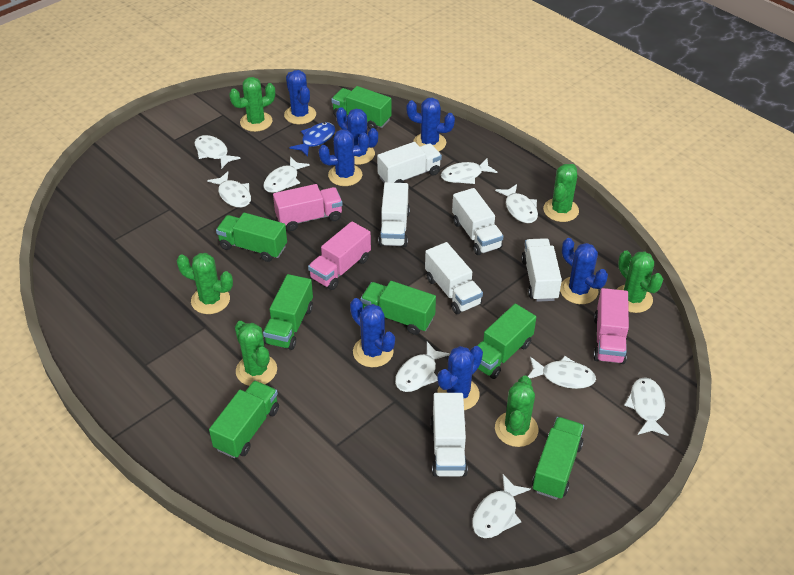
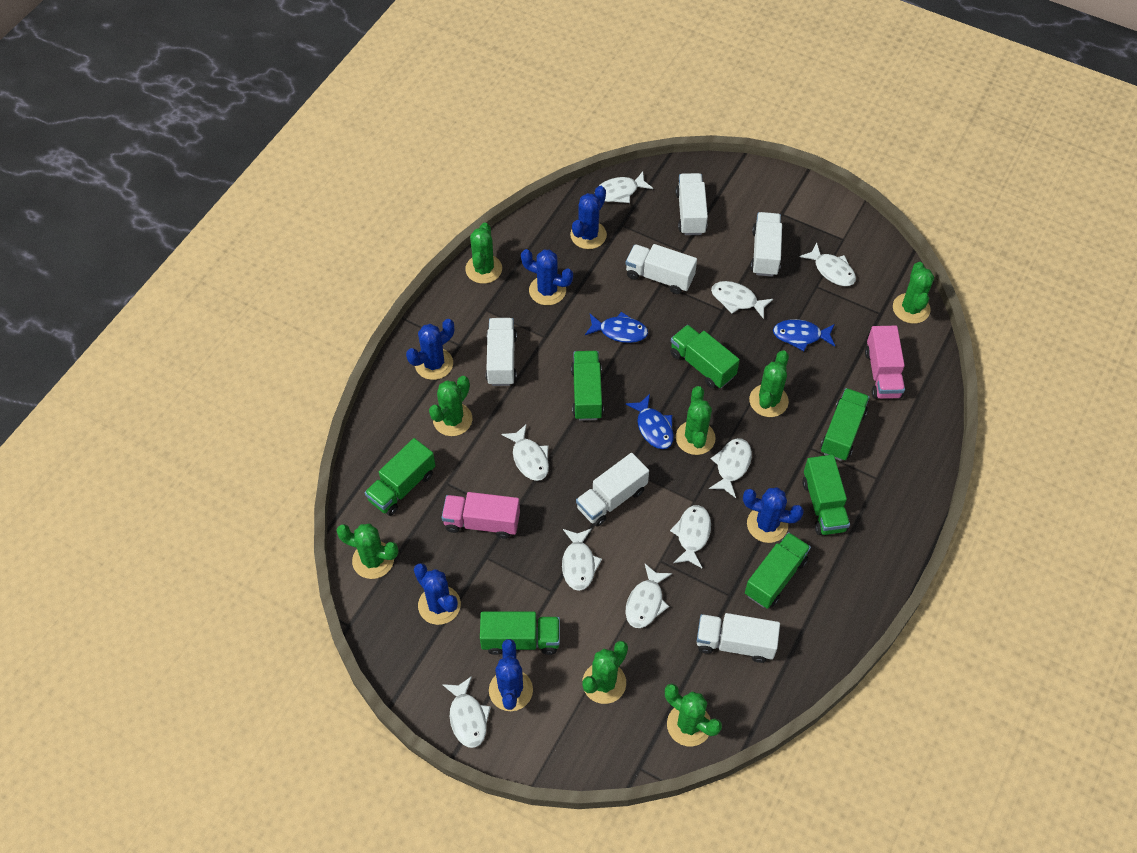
blue cactus: 7 -> 6
blue fish: 1 -> 3
green cactus: 6 -> 8
pink truck: 3 -> 2

